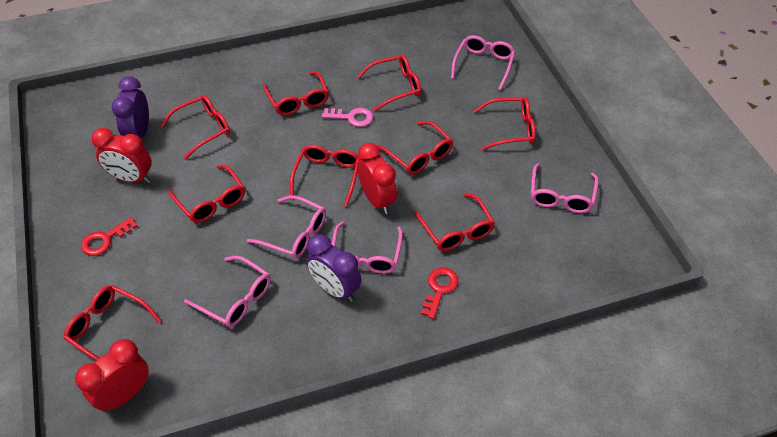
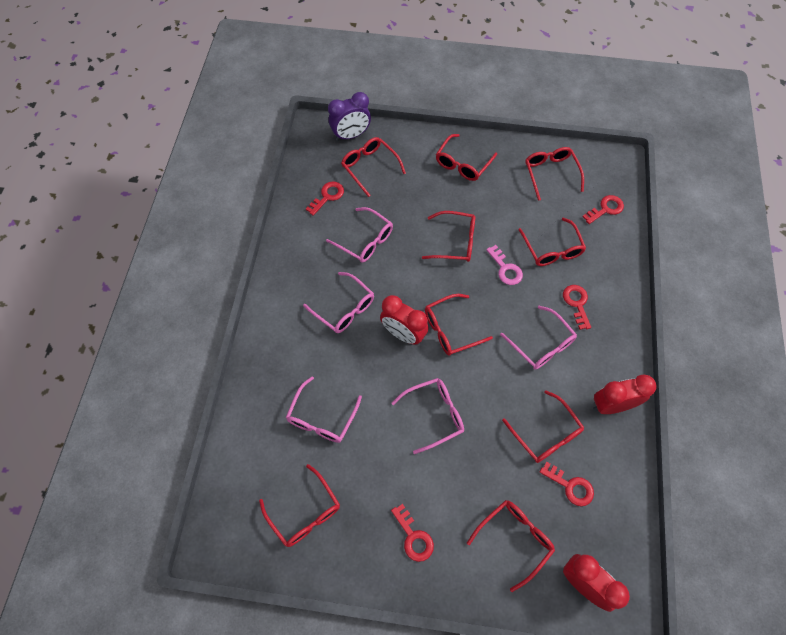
purple clock: 2 -> 1
red key: 2 -> 5

